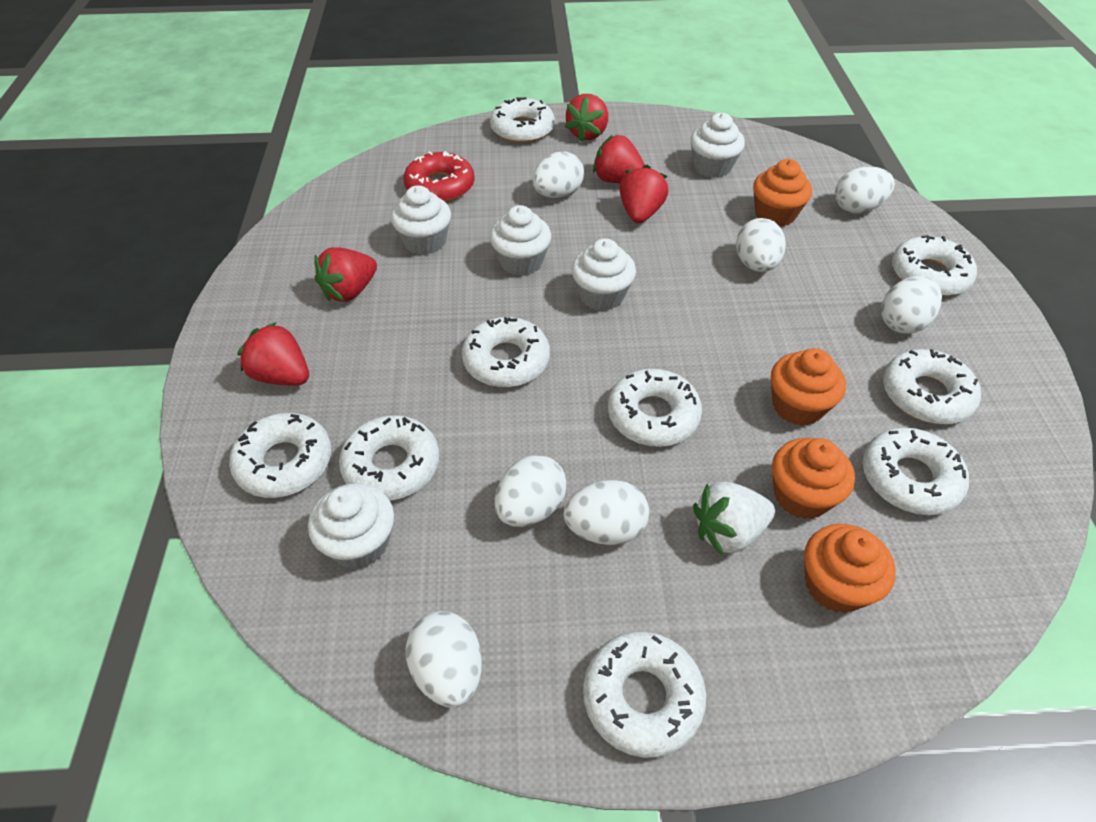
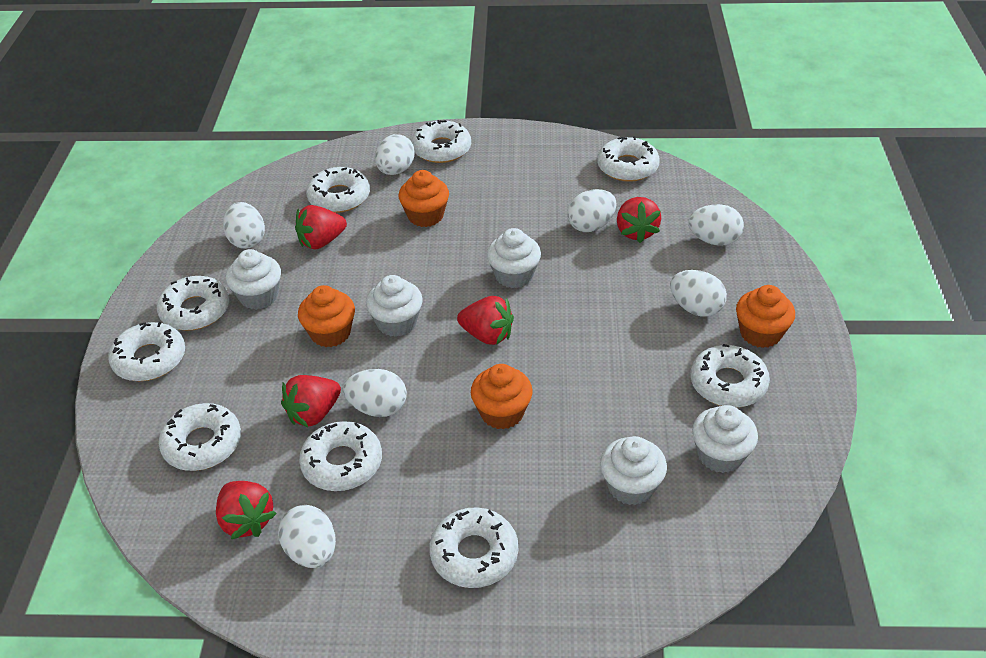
red donut: 1 -> 0
white strawberry: 1 -> 0

